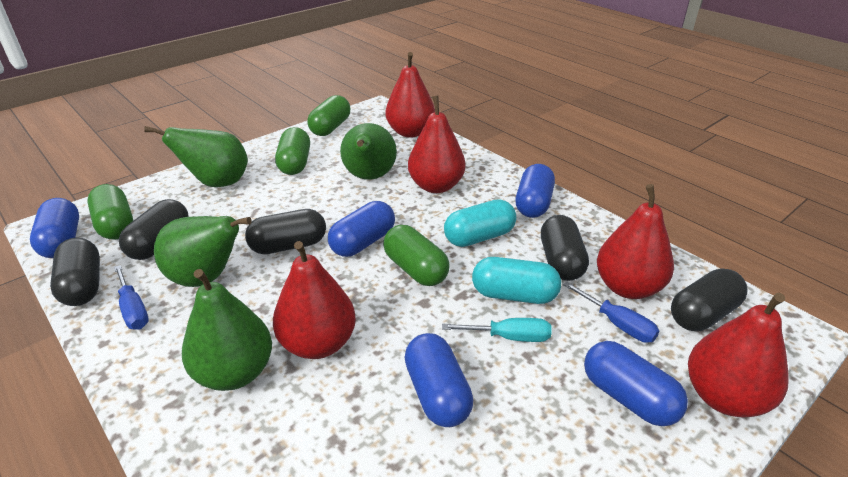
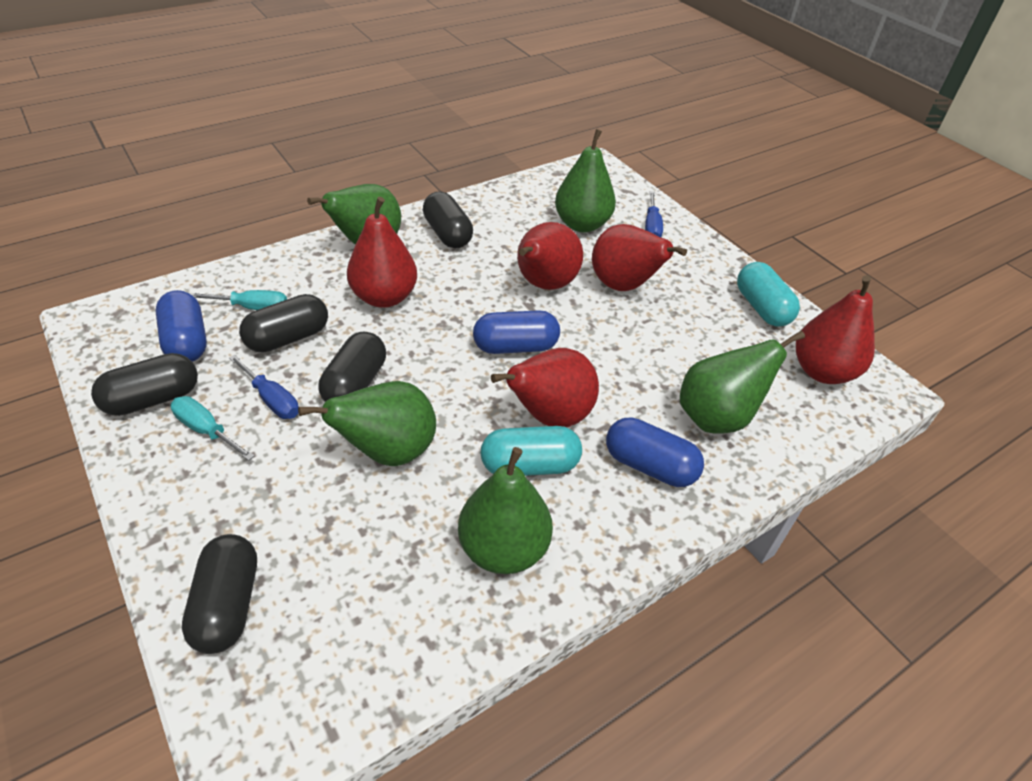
blue capsule: 5 -> 3
green capsule: 4 -> 0
green pear: 4 -> 5
turquoise screwdriver: 1 -> 2

